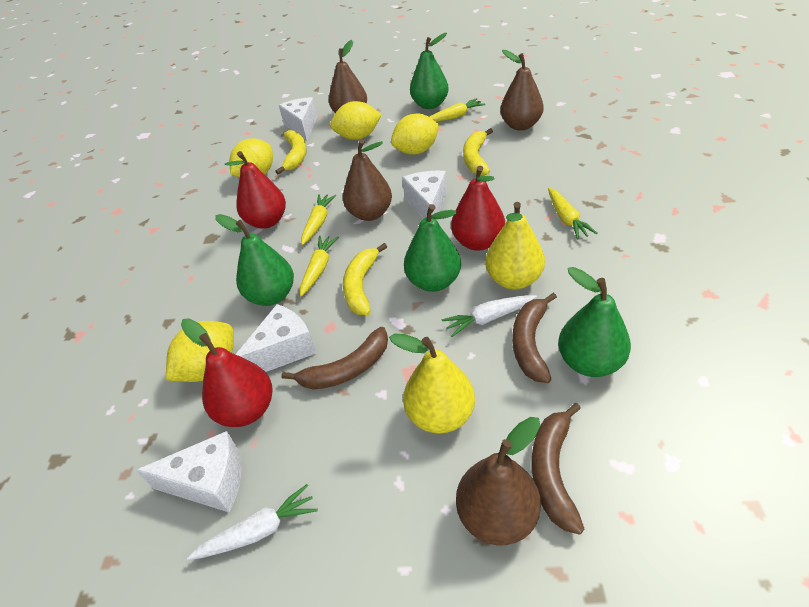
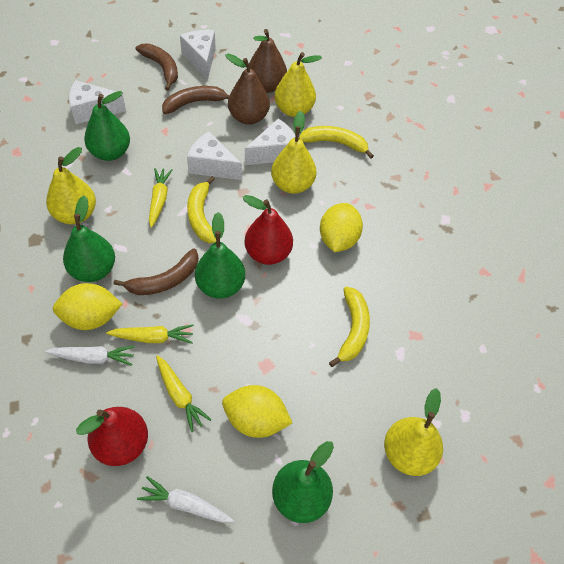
brown pear: 4 -> 2
red pear: 3 -> 2
yellow carrot: 4 -> 3
yellow lemon: 4 -> 3
yellow pear: 2 -> 4

